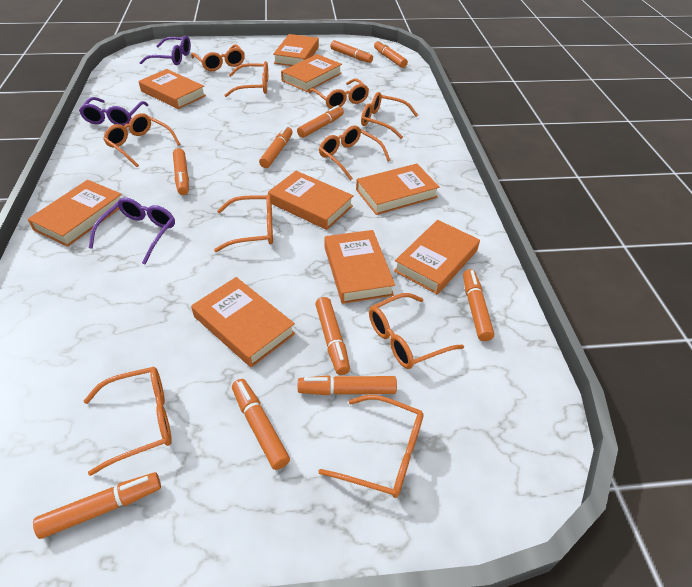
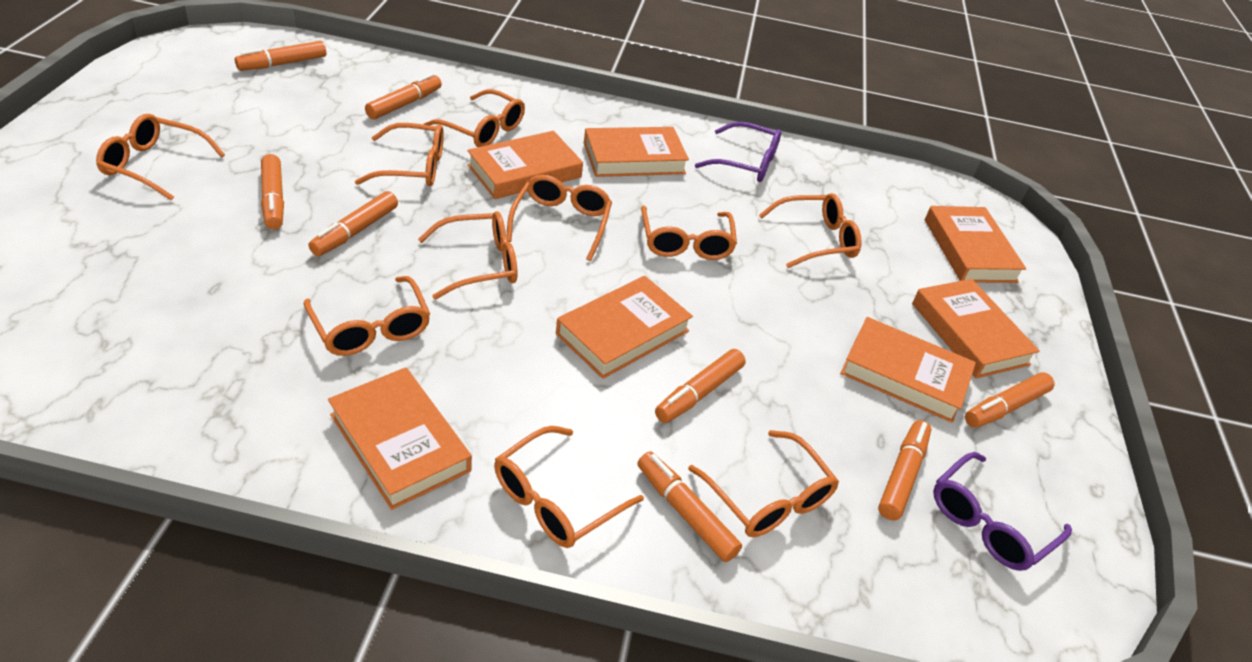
orange book: 9 -> 7
orange marker: 10 -> 8
purple glasses: 3 -> 2

